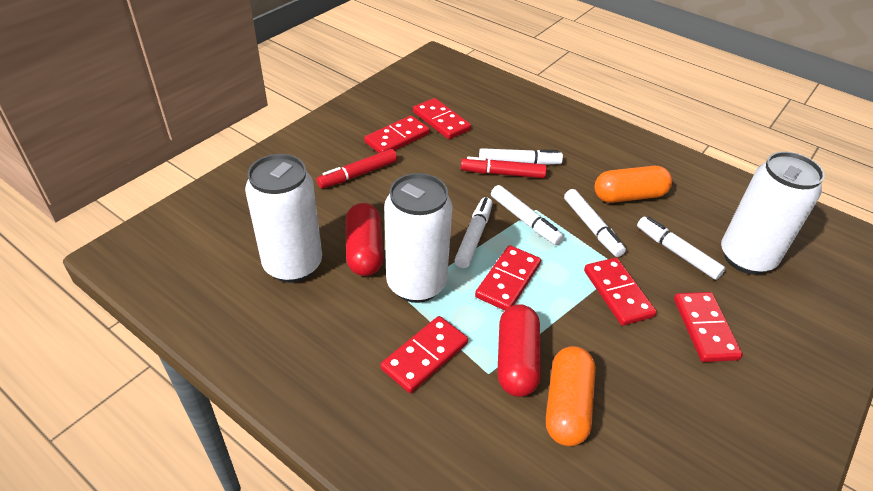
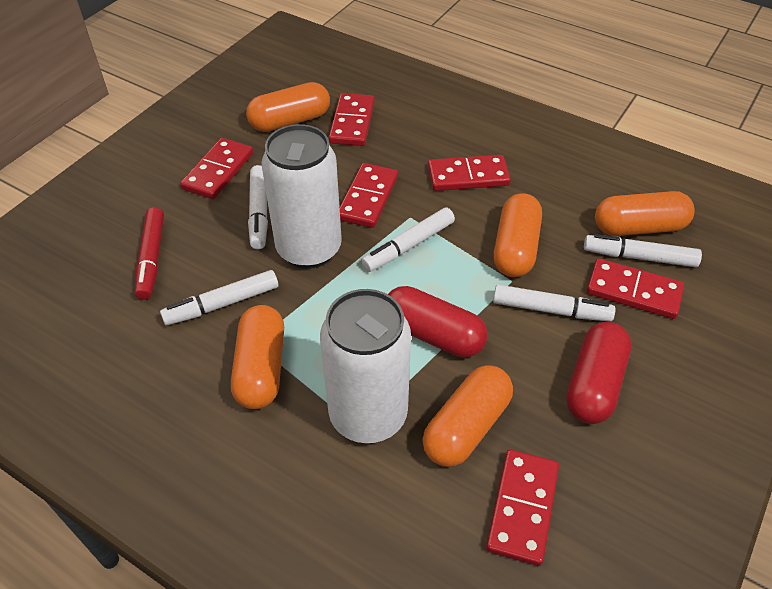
orange capsule: 2 -> 5
red marker: 2 -> 1
white can: 3 -> 2

